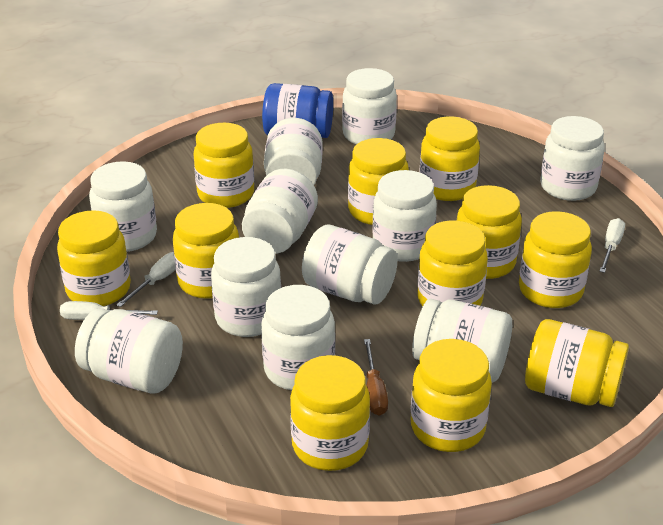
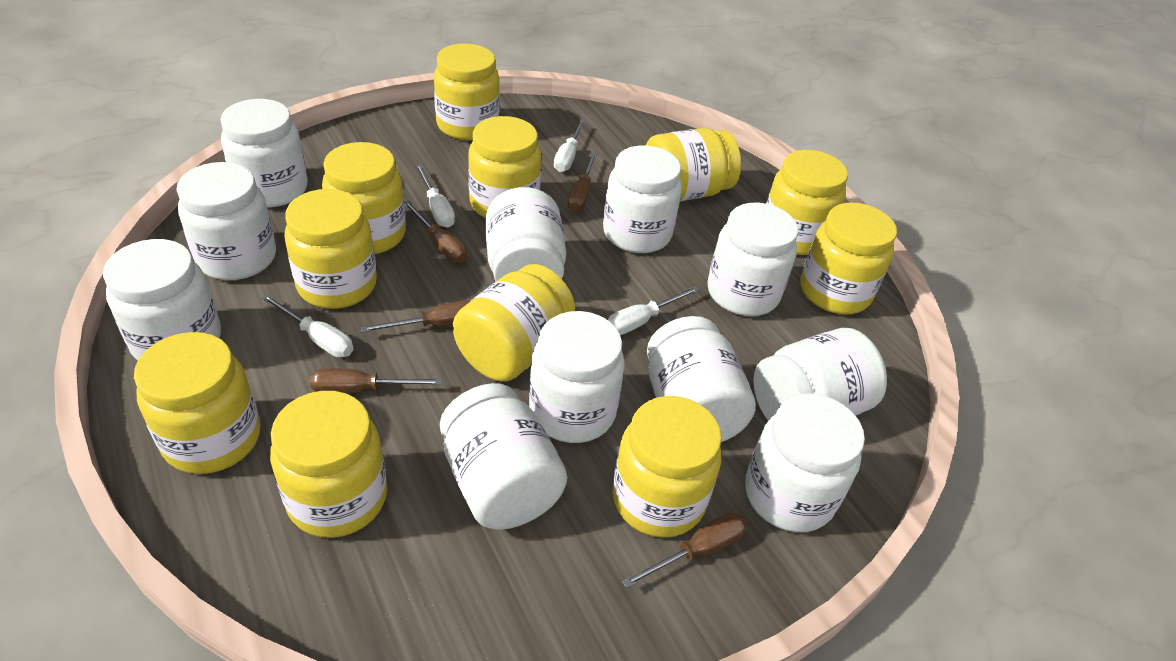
blue jar: 1 -> 0
brown screwdriver: 1 -> 5
white screwdriver: 3 -> 4

